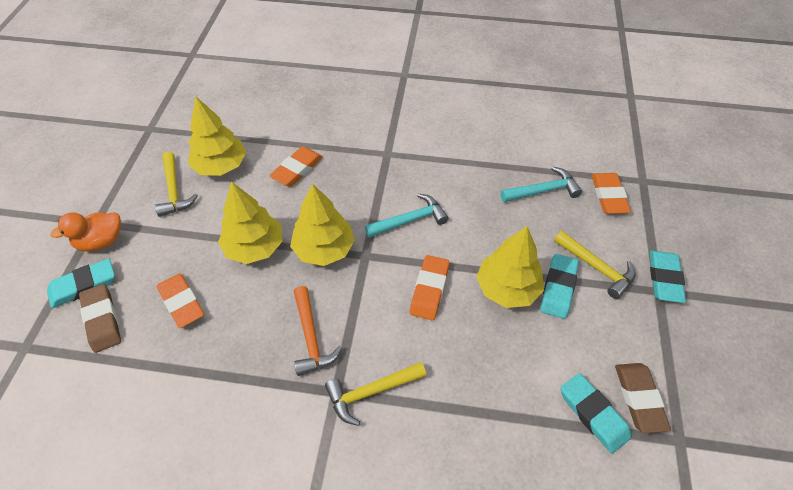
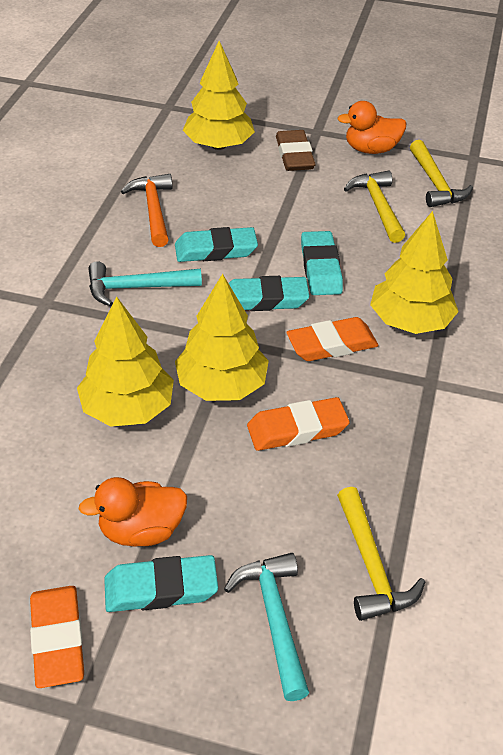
brown eraser: 2 -> 1
orange duck: 1 -> 2
orange eraser: 4 -> 3

